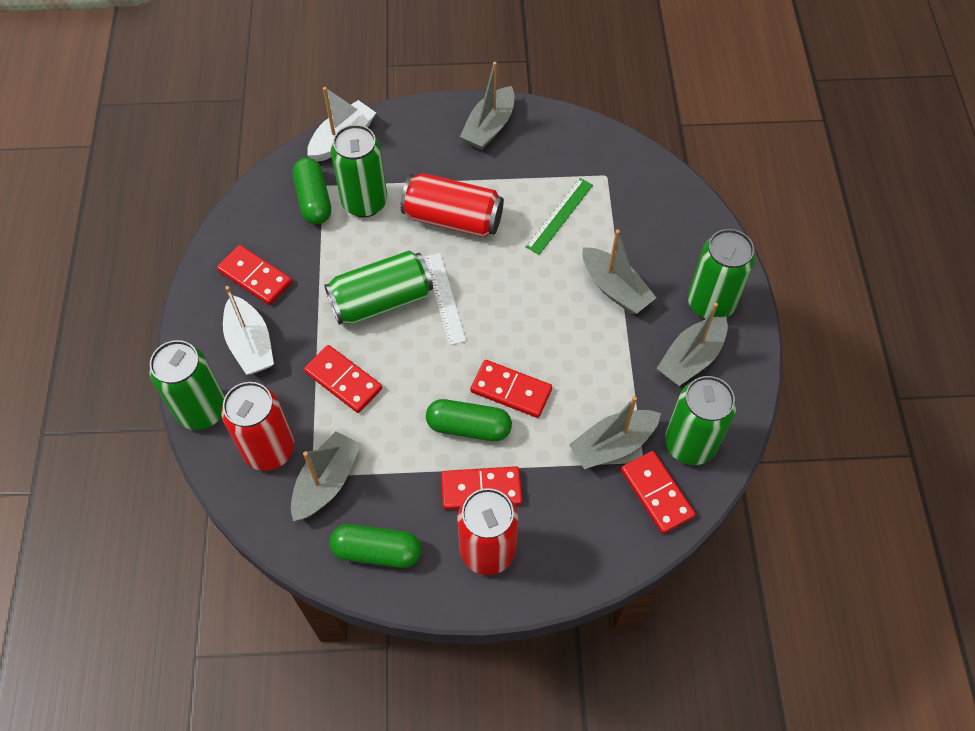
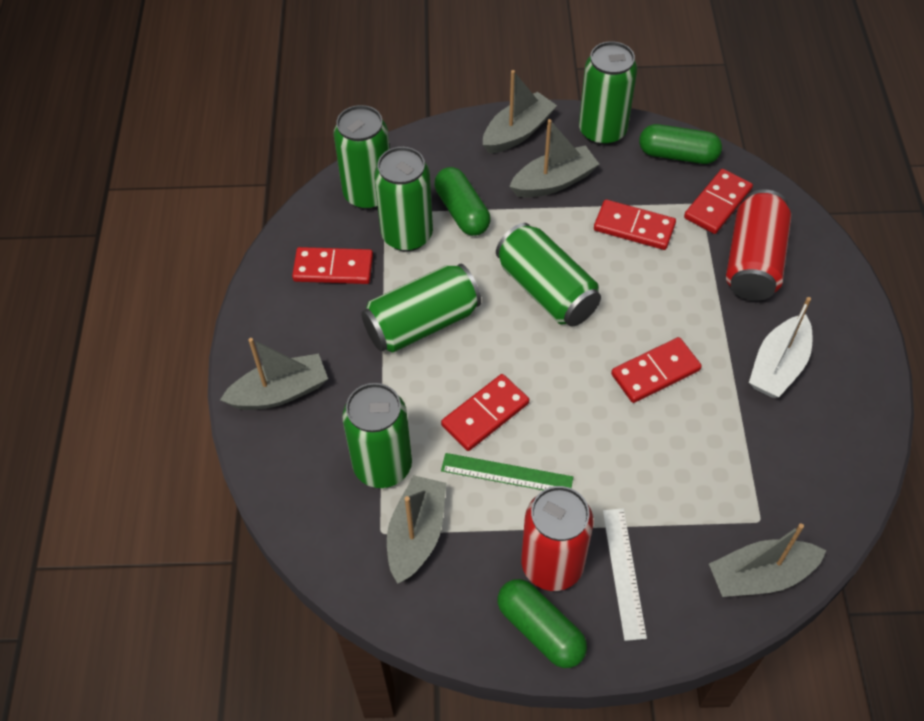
green can: 5 -> 6
red can: 3 -> 2
white boat: 2 -> 1

